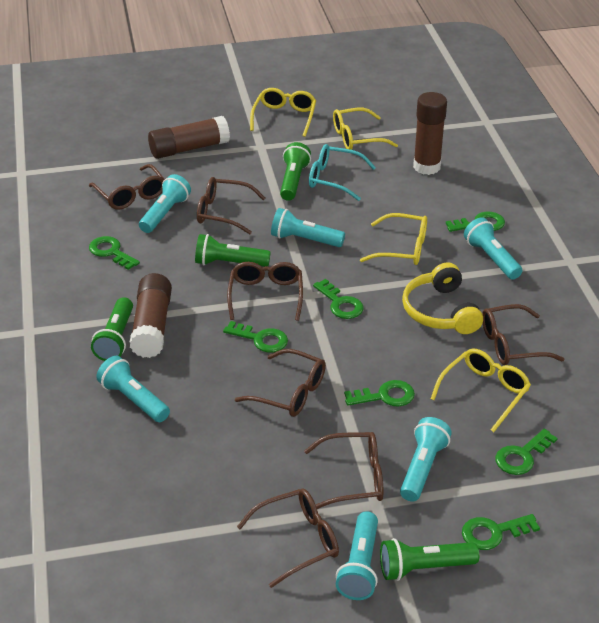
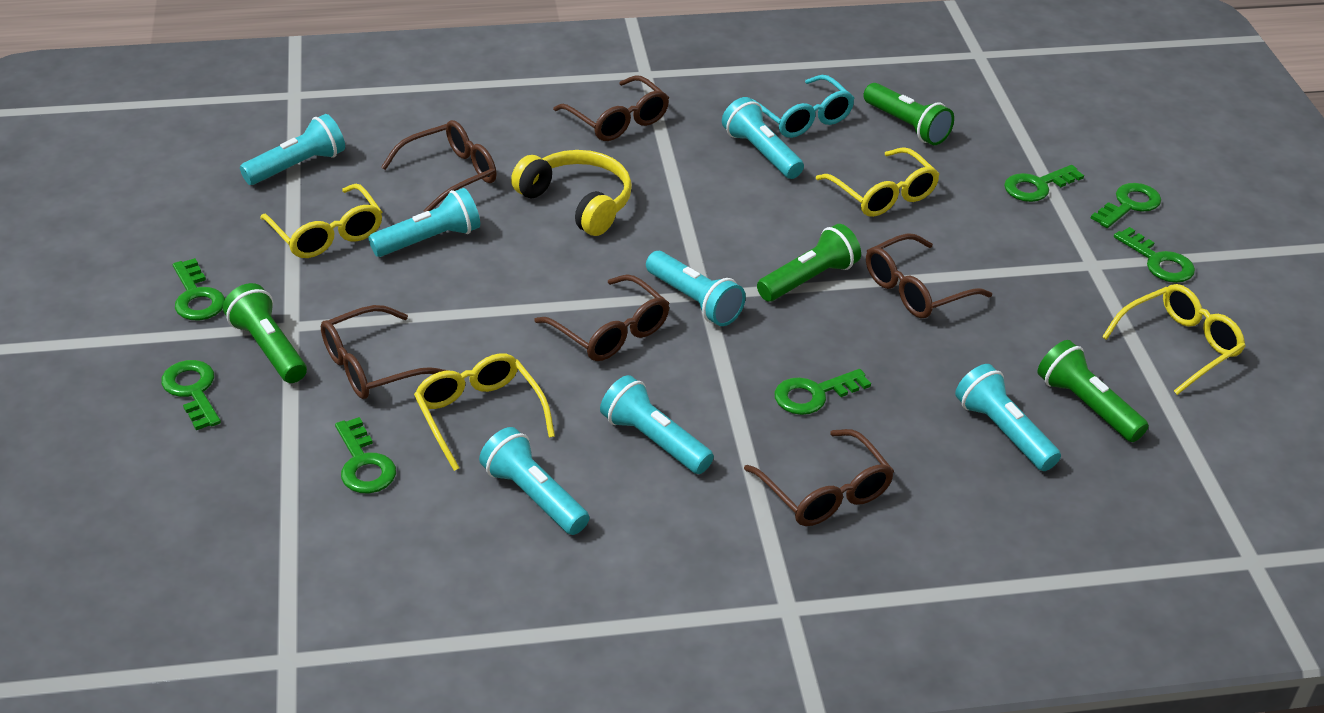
brown glasses: 7 -> 6
brown glue stick: 3 -> 0
turquoise flashlight: 6 -> 7

